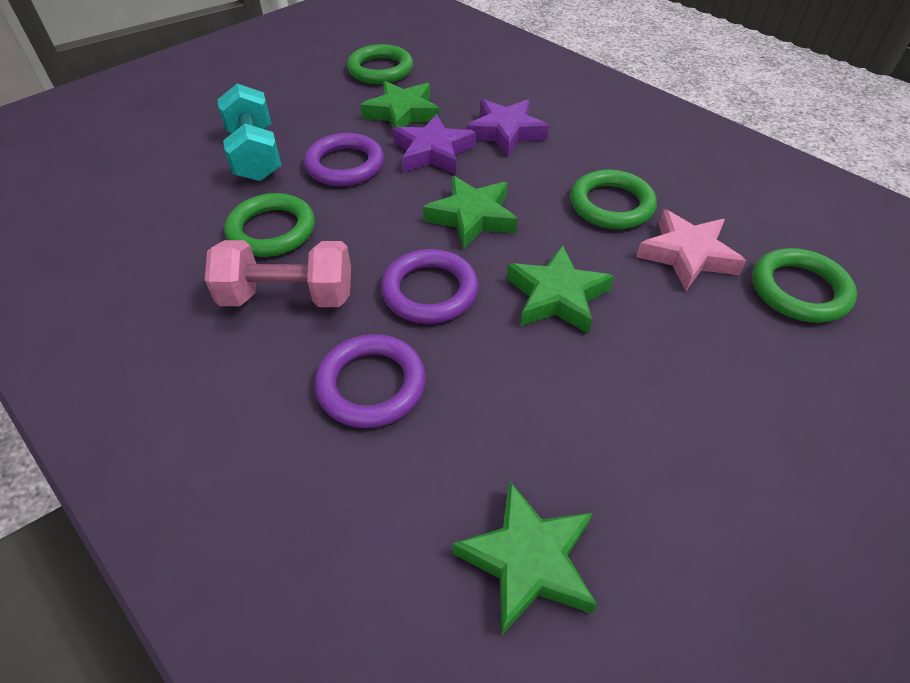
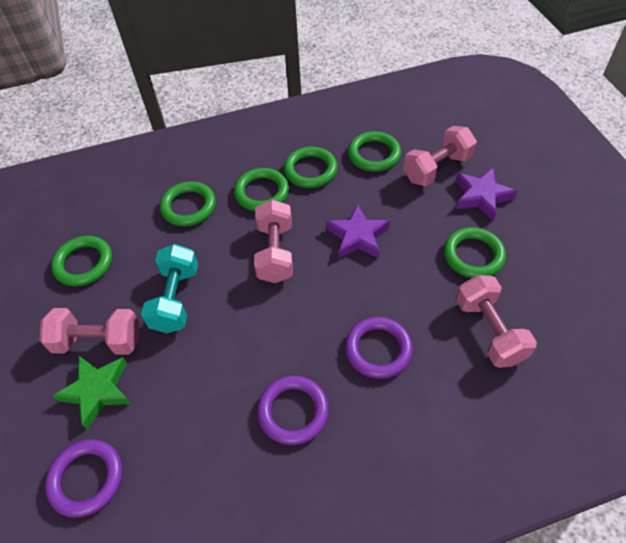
green ring: 4 -> 6
green star: 4 -> 1
pink dumbbell: 1 -> 4
pink star: 1 -> 0

